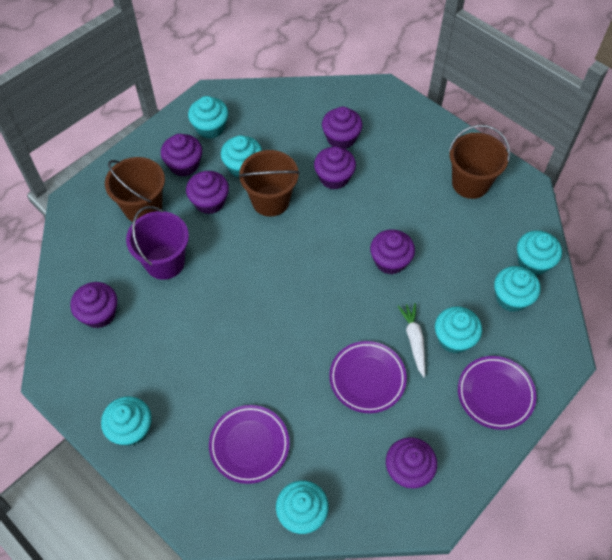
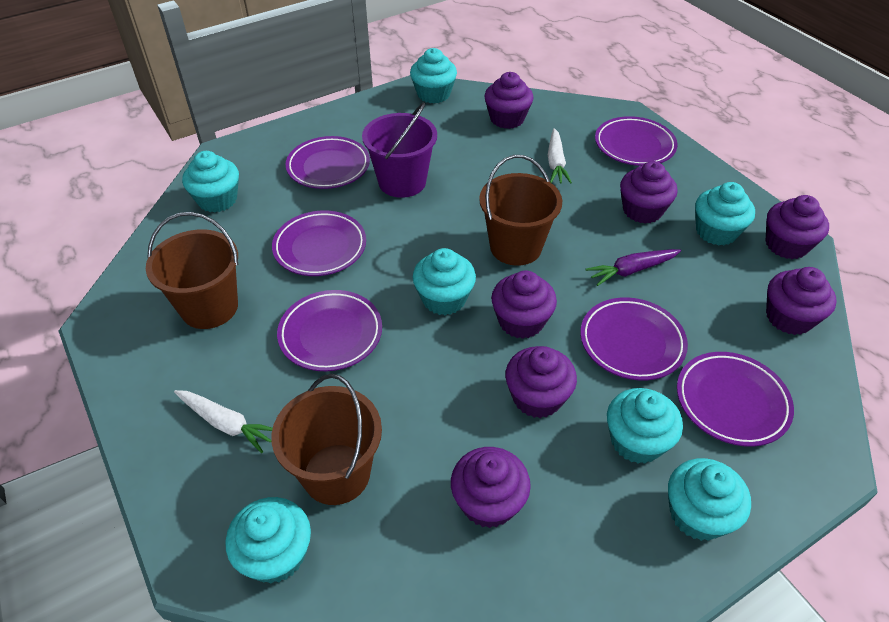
purple carrot: 0 -> 1
purple plate: 3 -> 6
white carrot: 1 -> 2

